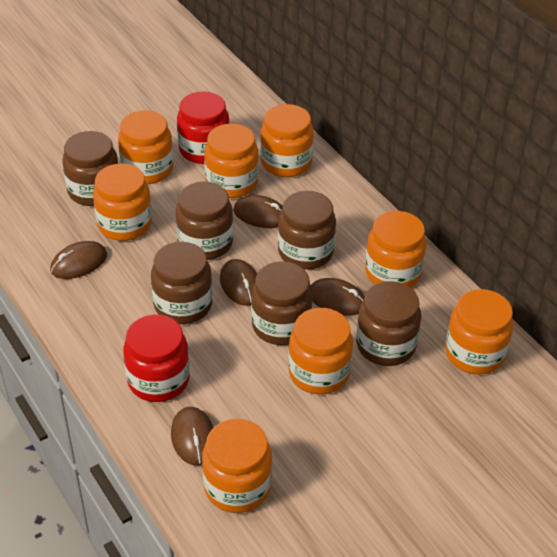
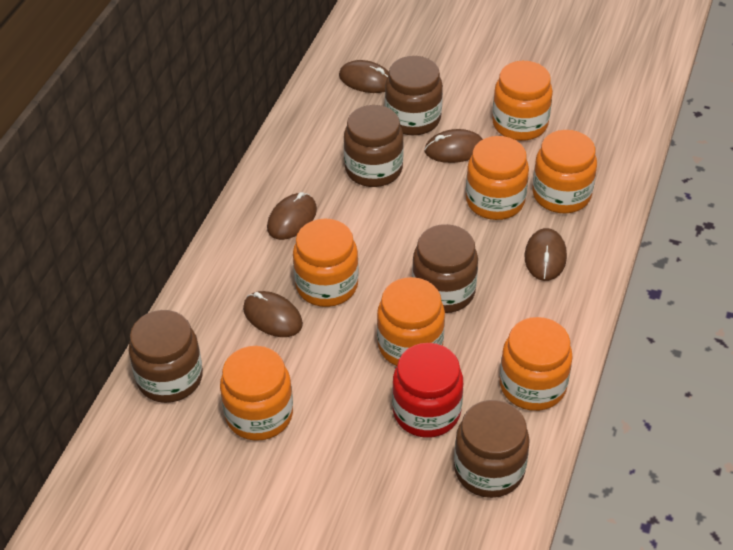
brown jar: 6 -> 5
orange jar: 8 -> 7
red jar: 2 -> 1

